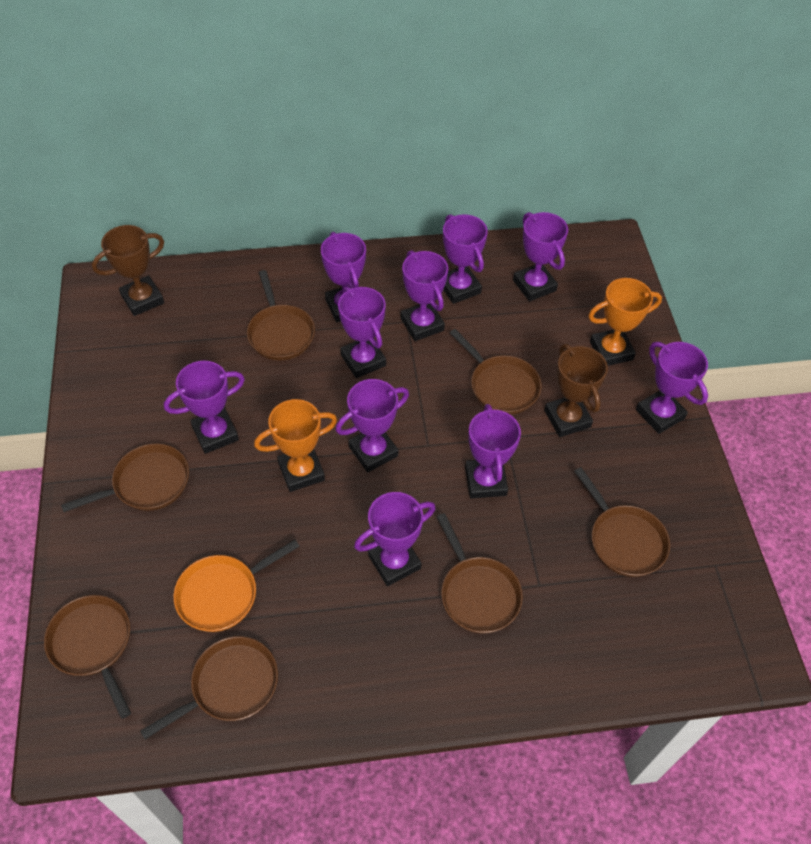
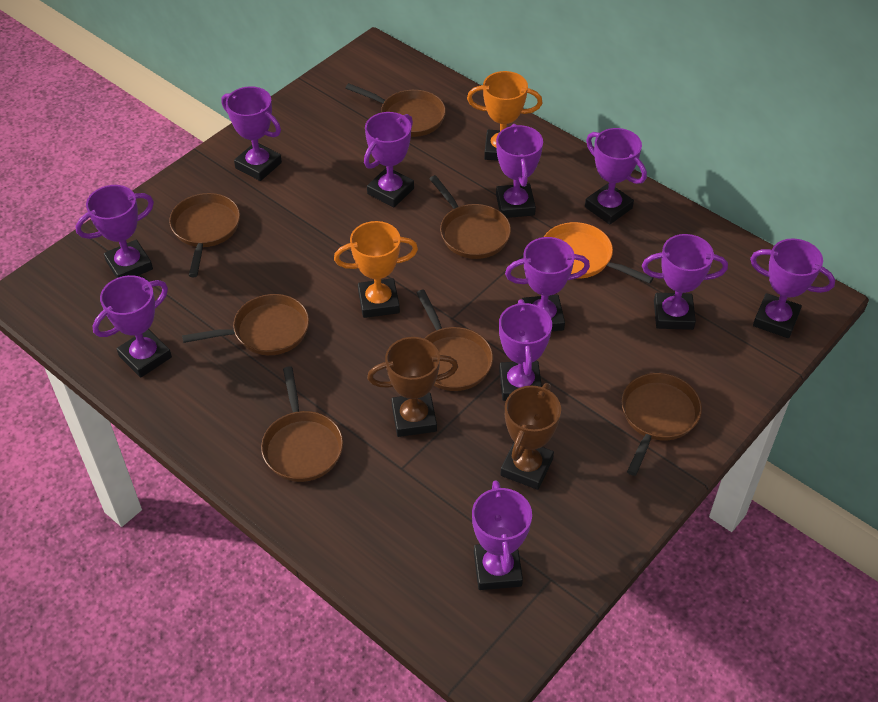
purple trophy: 10 -> 11

